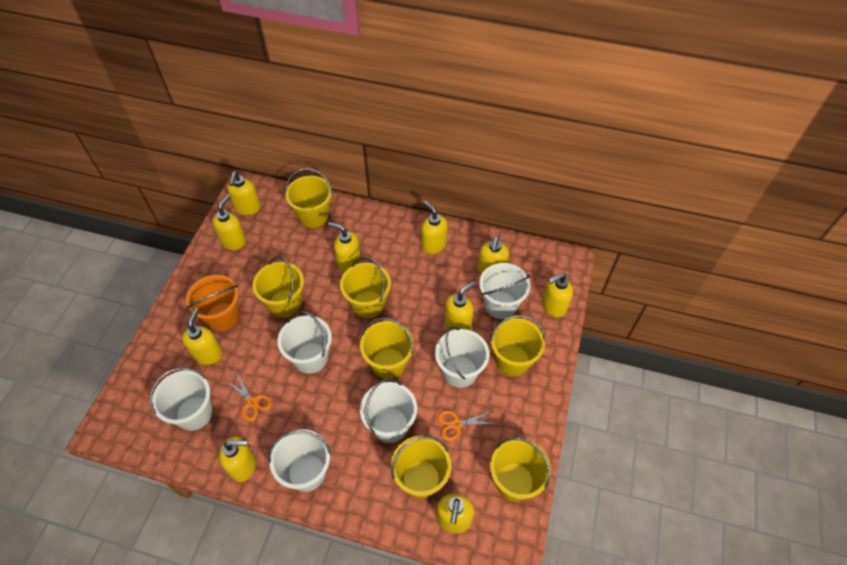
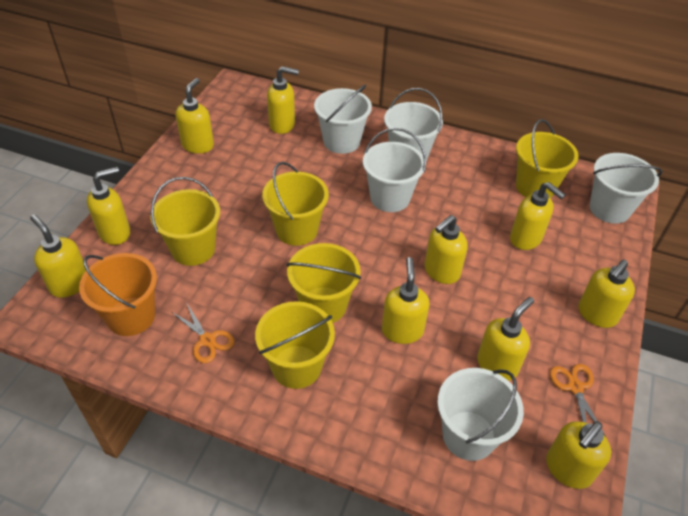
white bucket: 6 -> 5
yellow bucket: 7 -> 5

